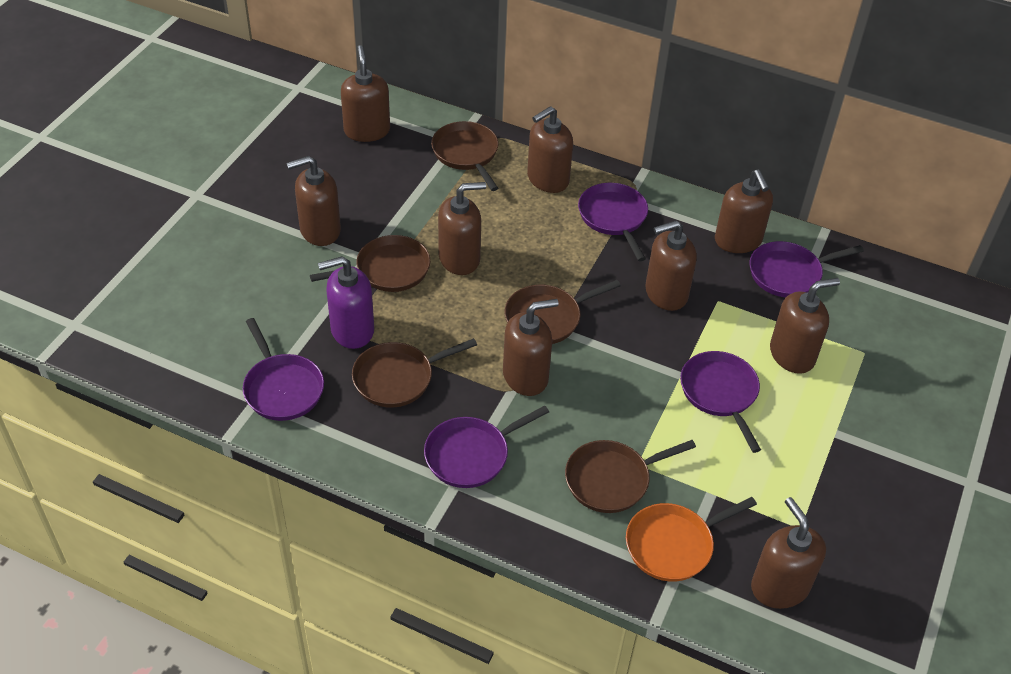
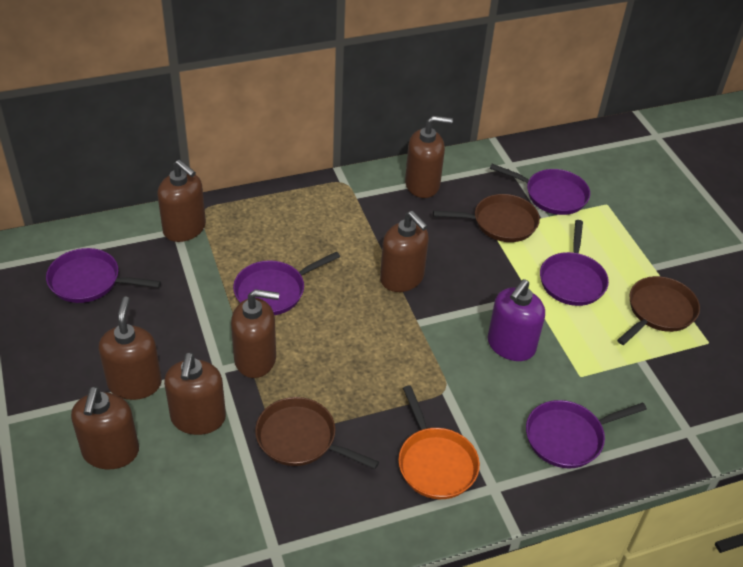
brown pan: 5 -> 3
brown soap dispenser: 9 -> 7

